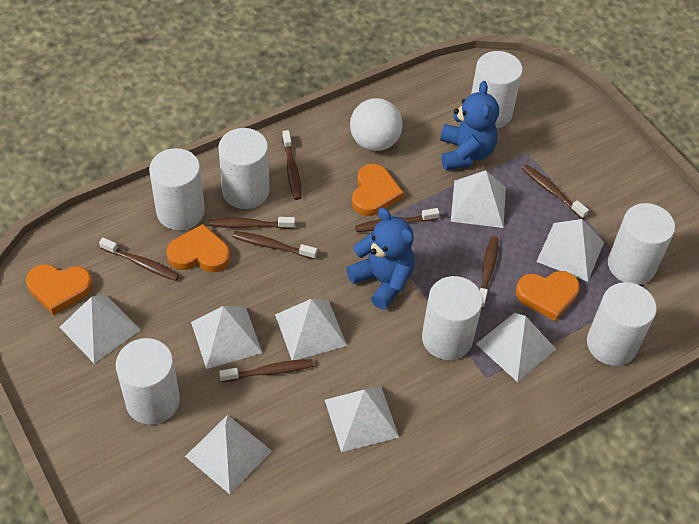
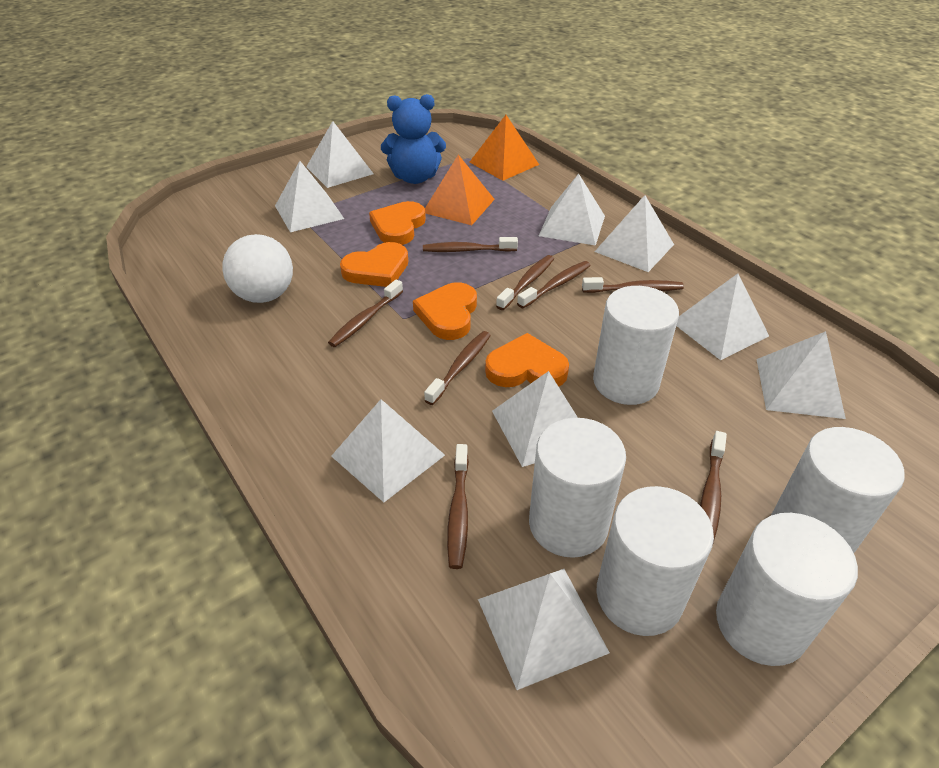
blue teddy bear: 2 -> 1
orange pyramid: 0 -> 2
white cylinder: 7 -> 5
white pyramid: 8 -> 9

